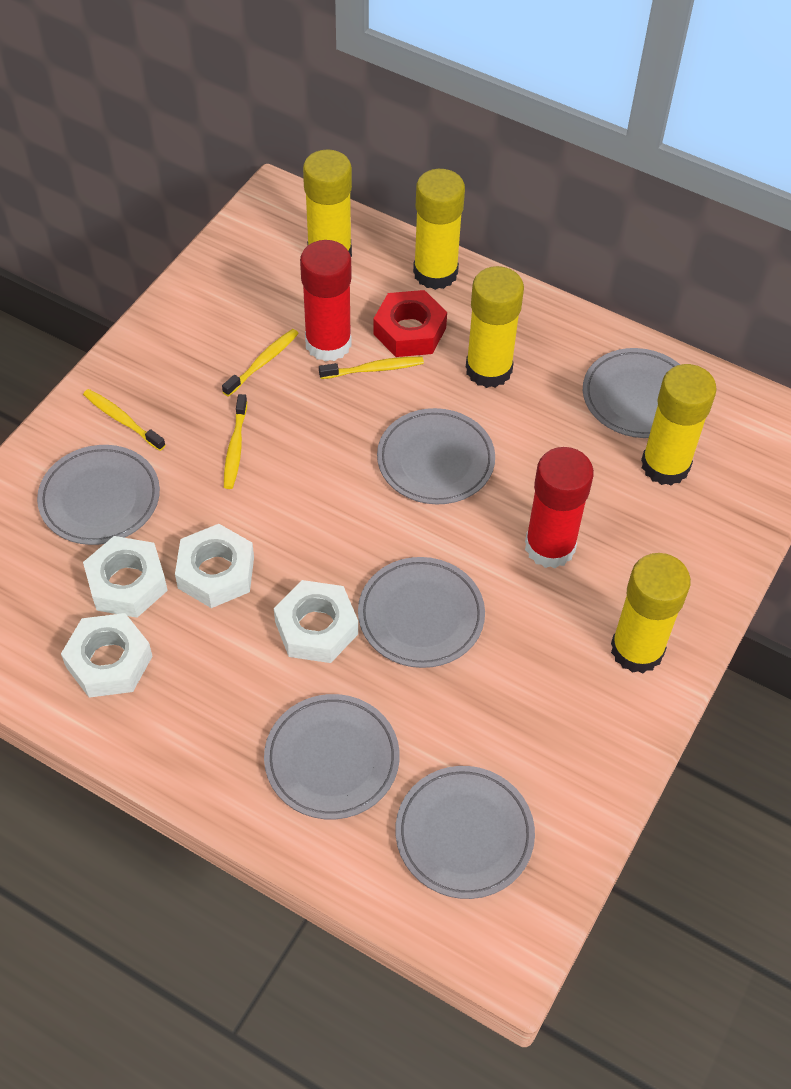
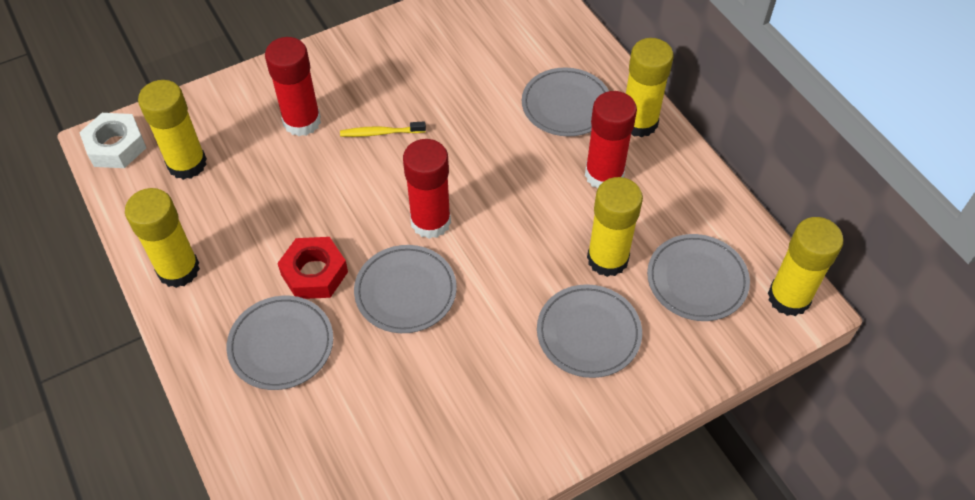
grey plate: 6 -> 5
red glue stick: 2 -> 3
white nut: 4 -> 1
yellow toothbrush: 4 -> 1

